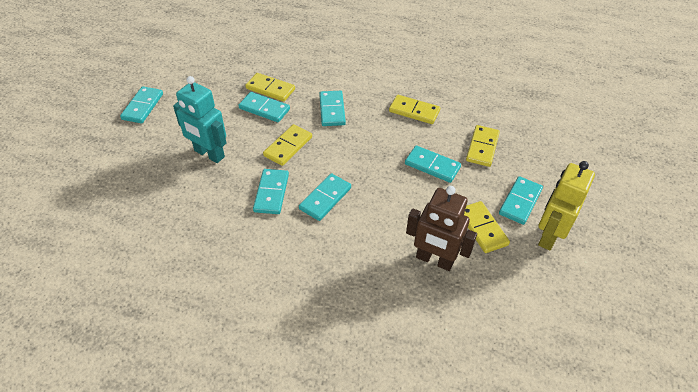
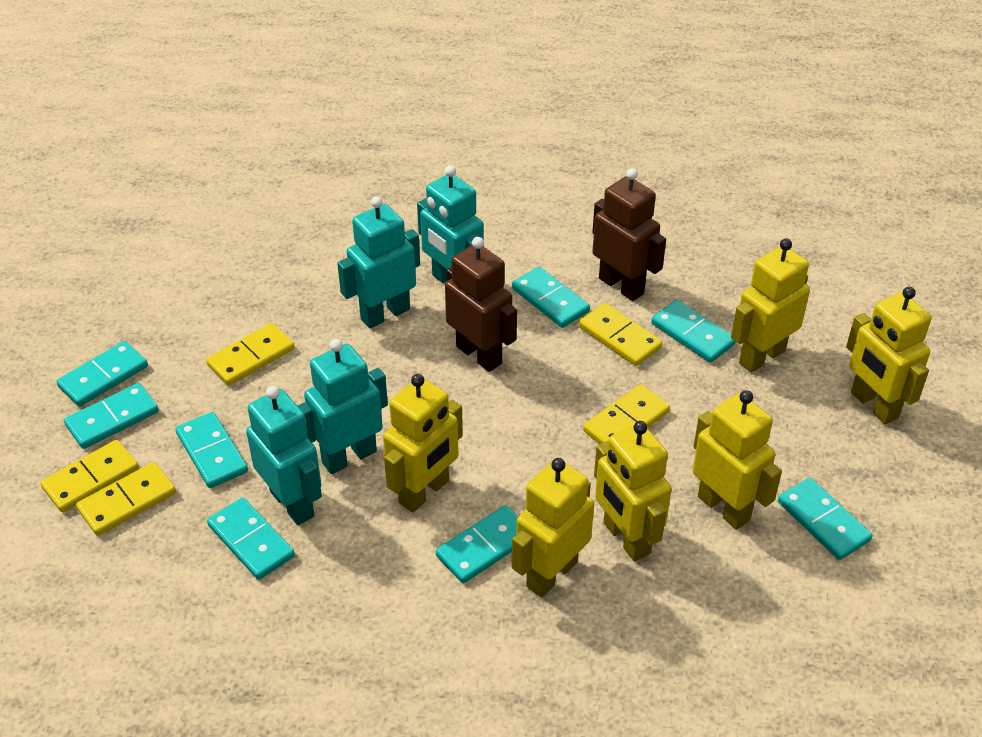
brown robot: 1 -> 2
turquoise domino: 7 -> 8
turquoise robot: 1 -> 4
yellow robot: 1 -> 6

